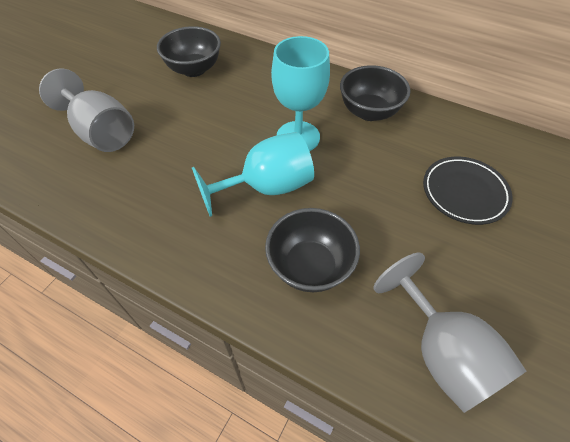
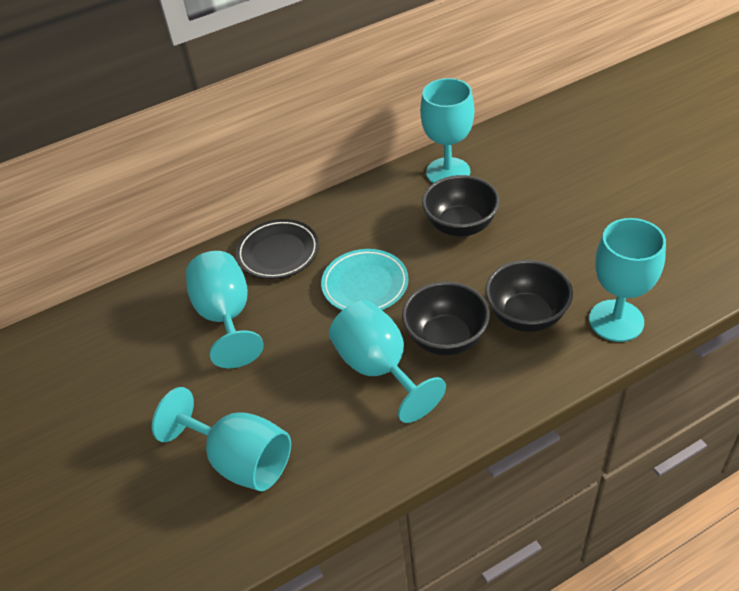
grey goblet: 2 -> 0
turquoise goblet: 2 -> 5
turquoise plate: 0 -> 1

